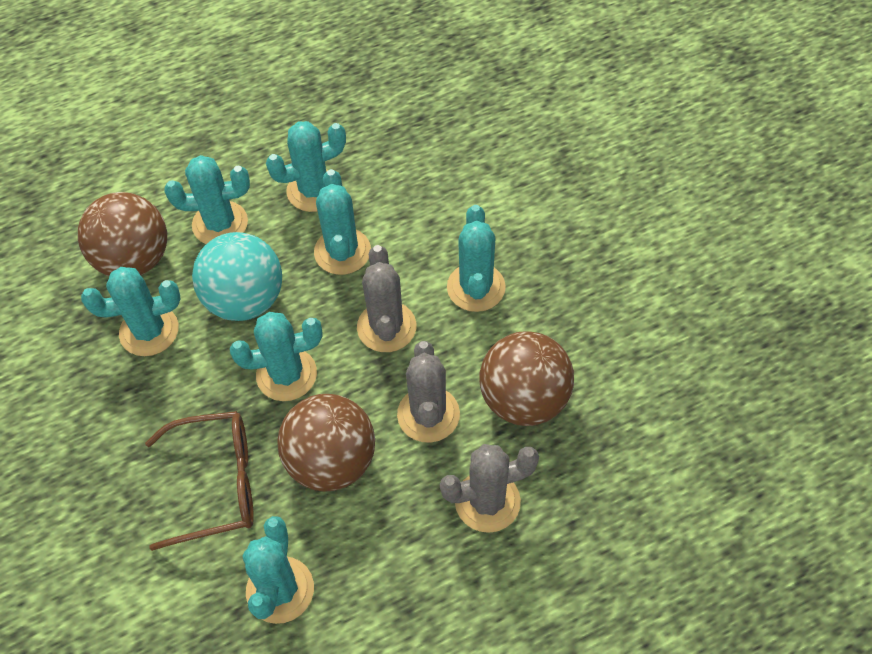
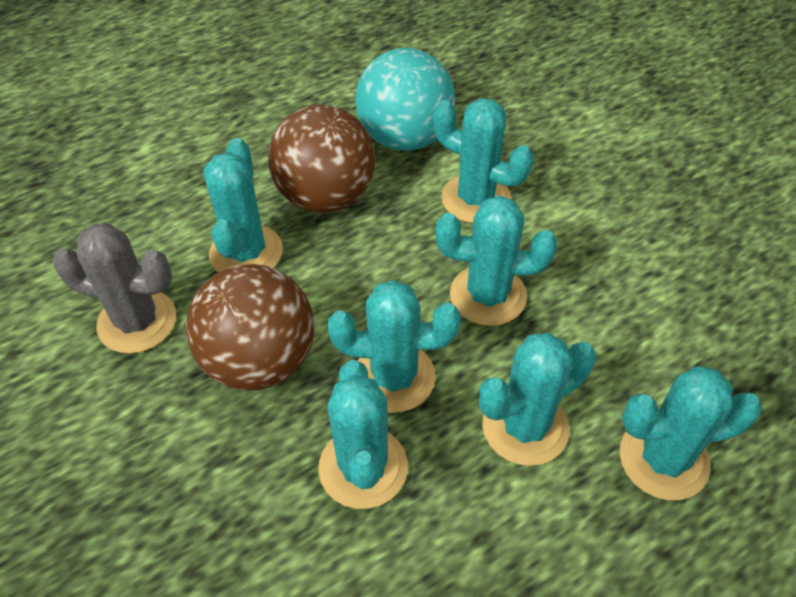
brown ball: 3 -> 2
brown glasses: 1 -> 0
grey cactus: 3 -> 1

